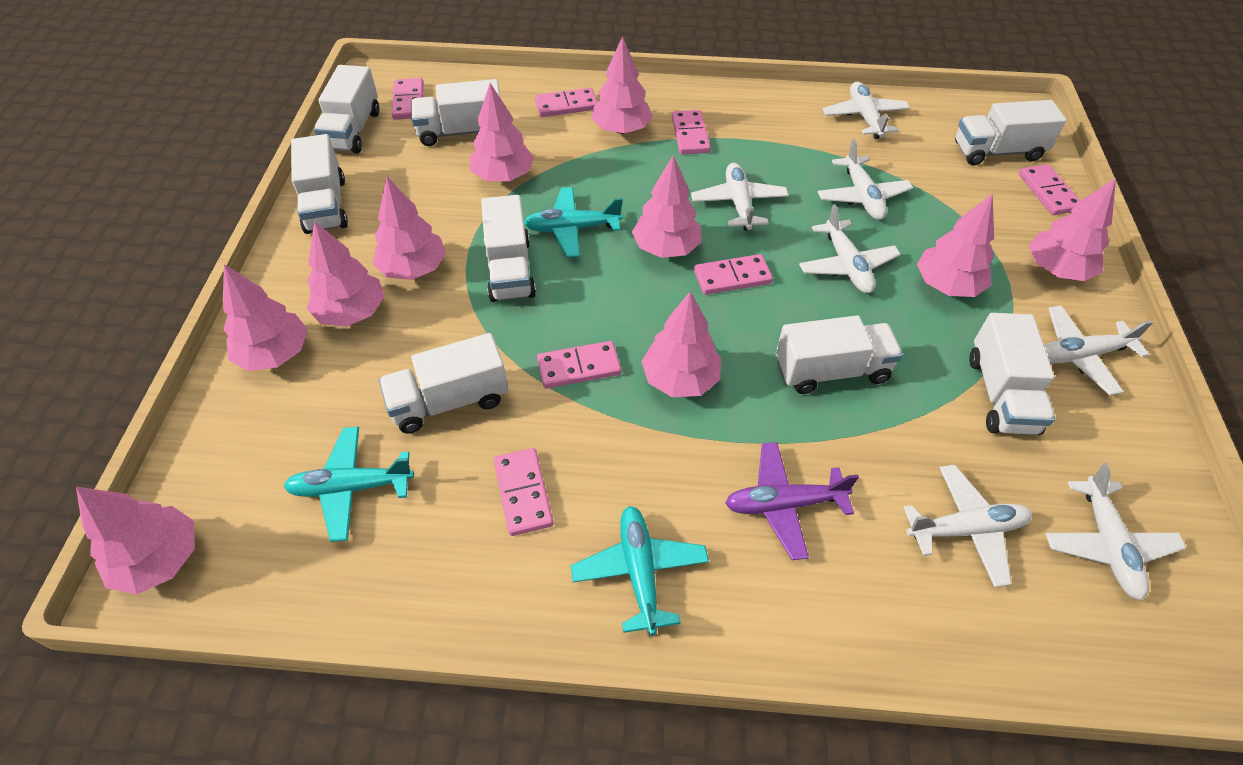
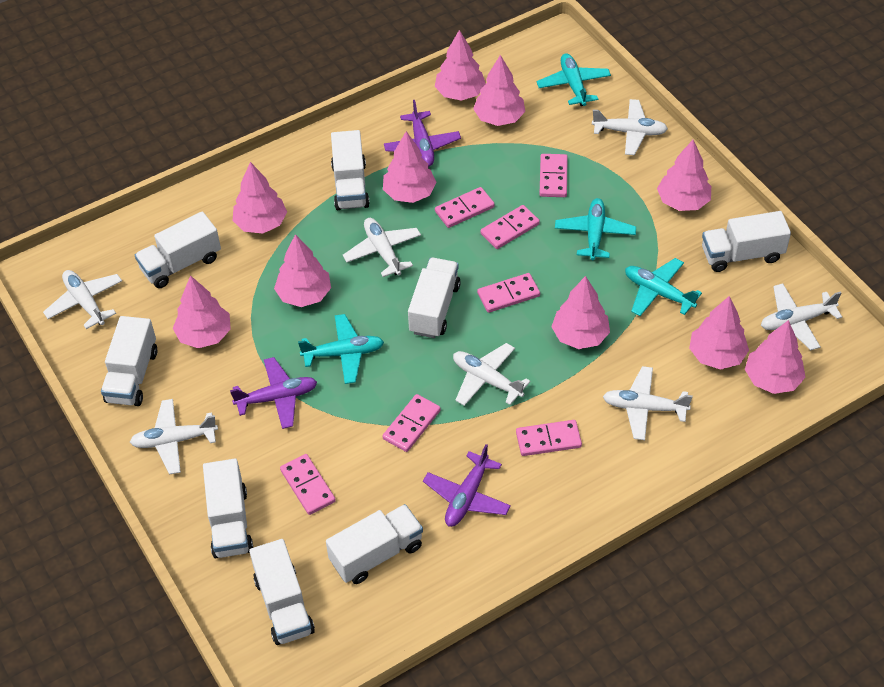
purple plane: 1 -> 3
turquoise plane: 3 -> 4

